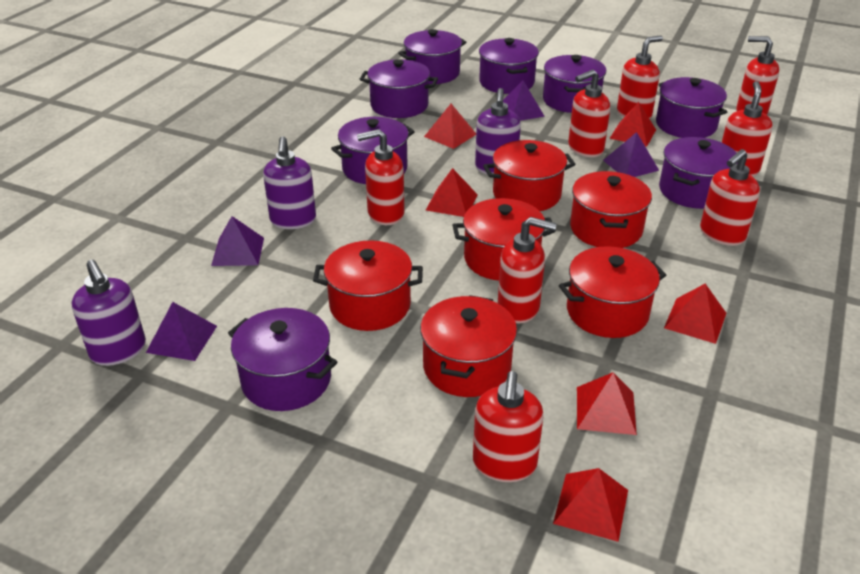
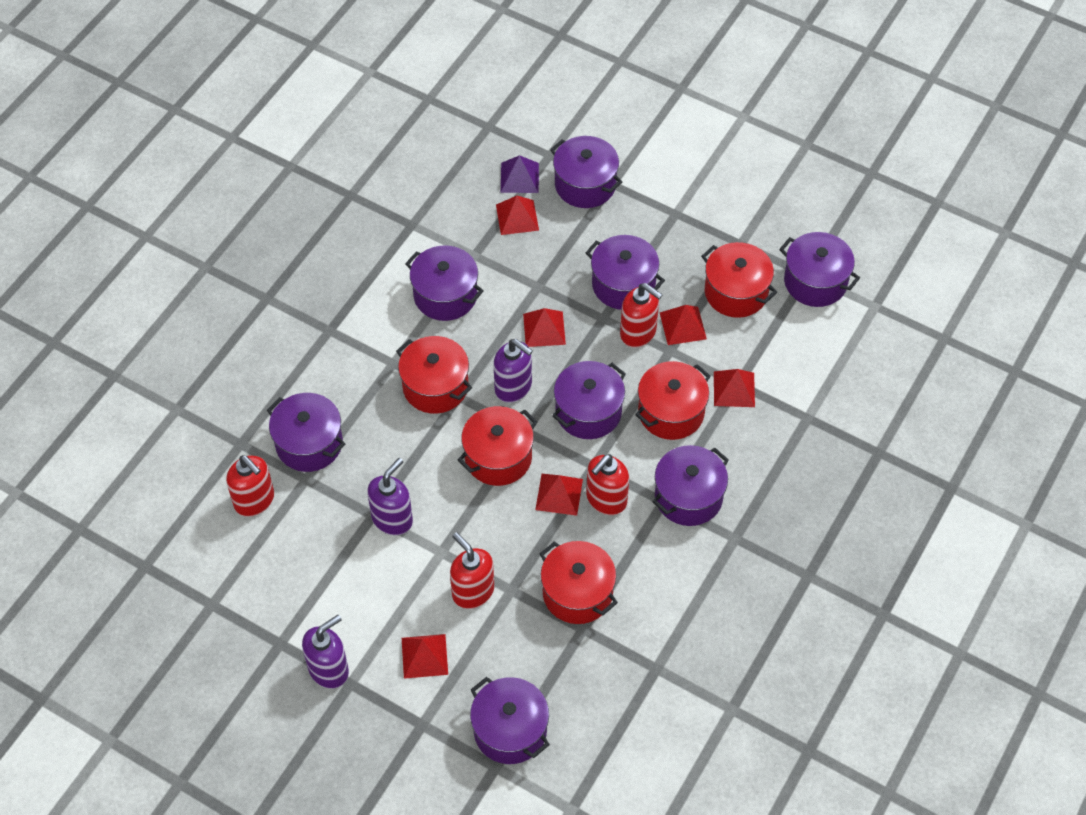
purple pyramid: 4 -> 1
red pot: 6 -> 5
red soap dispenser: 8 -> 4

